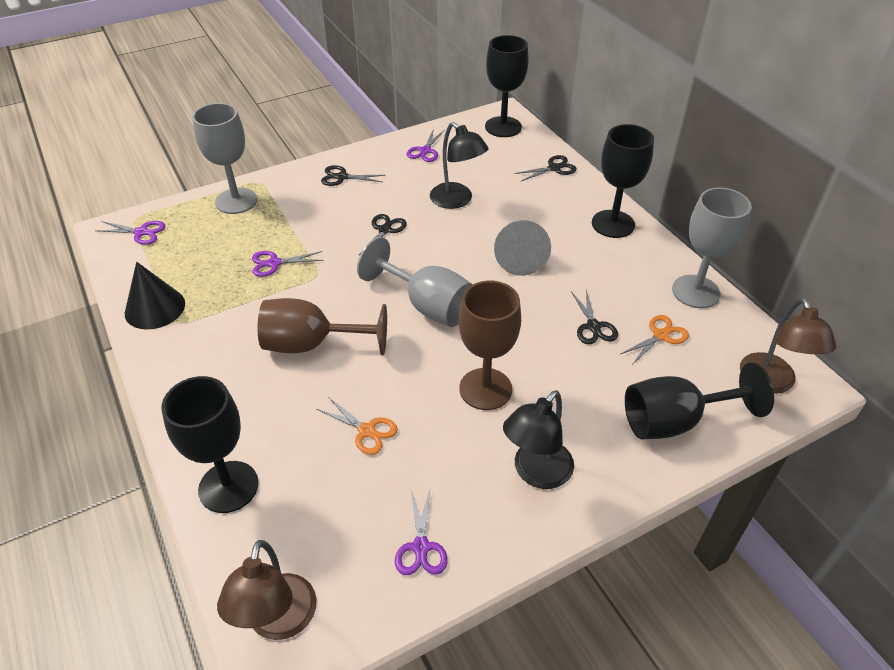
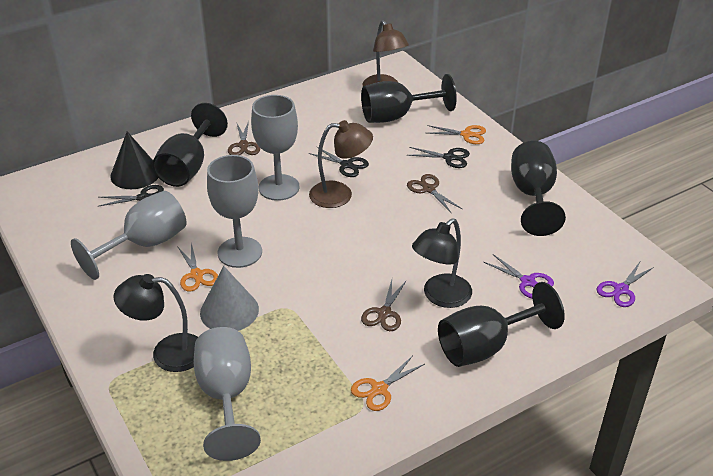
black scissors: 4 -> 3
brown goblet: 2 -> 0
brown scissors: 0 -> 3
grey goblet: 3 -> 4
orange scissors: 2 -> 3
purple scissors: 4 -> 2

